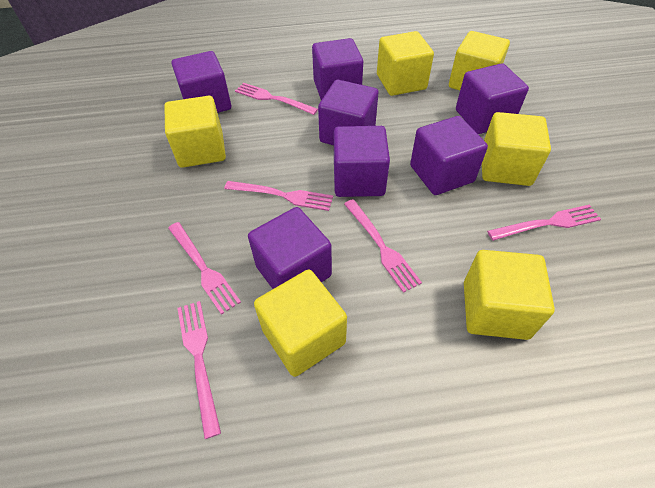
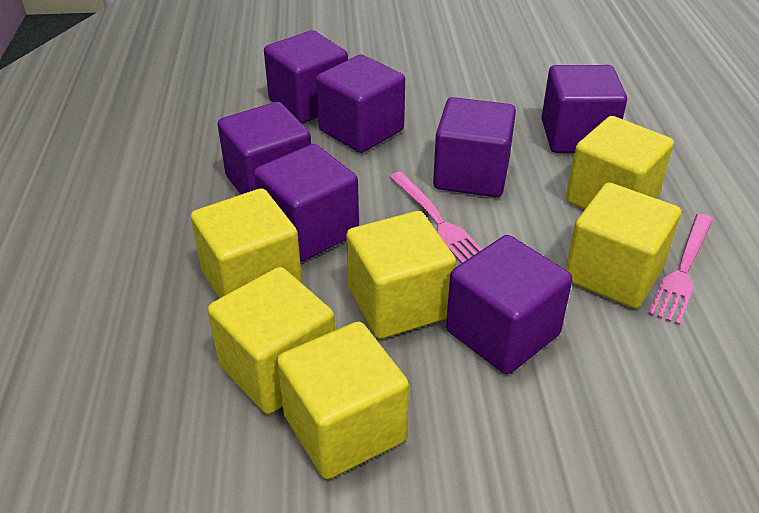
pink fork: 6 -> 2

